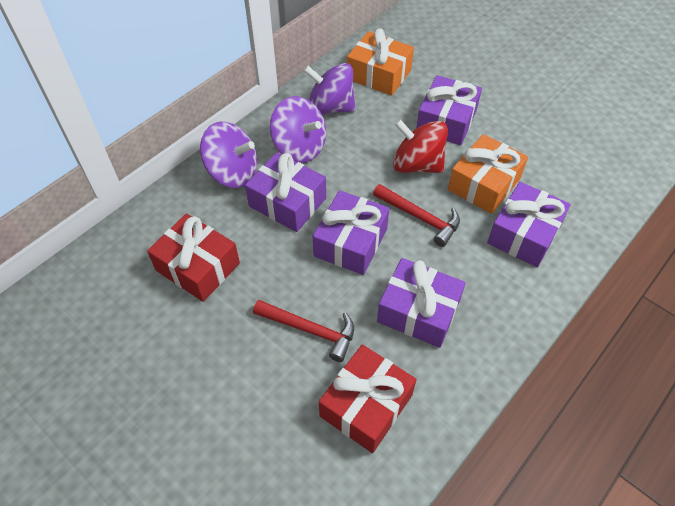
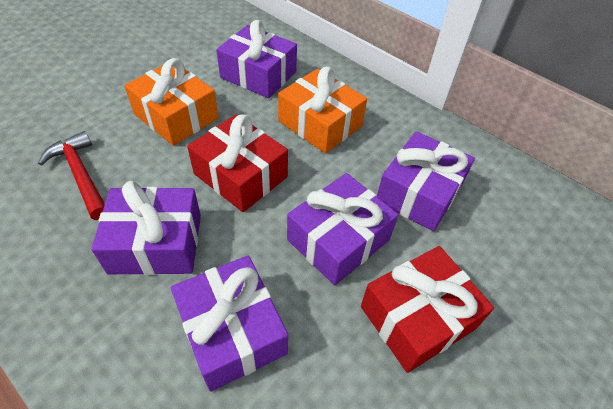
purple spinning top: 3 -> 0
red hammer: 2 -> 1
red spinning top: 1 -> 0

